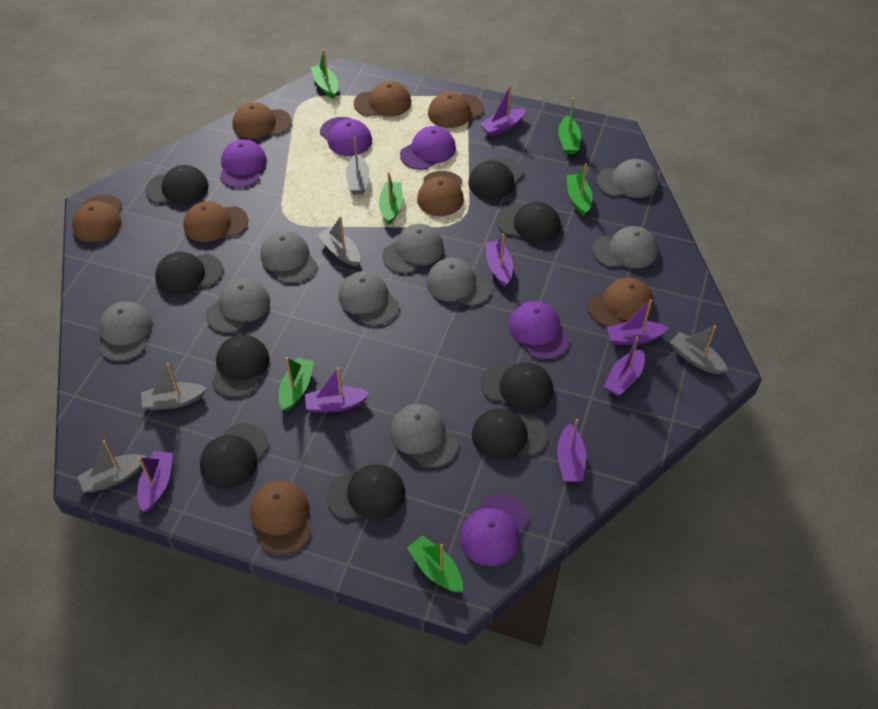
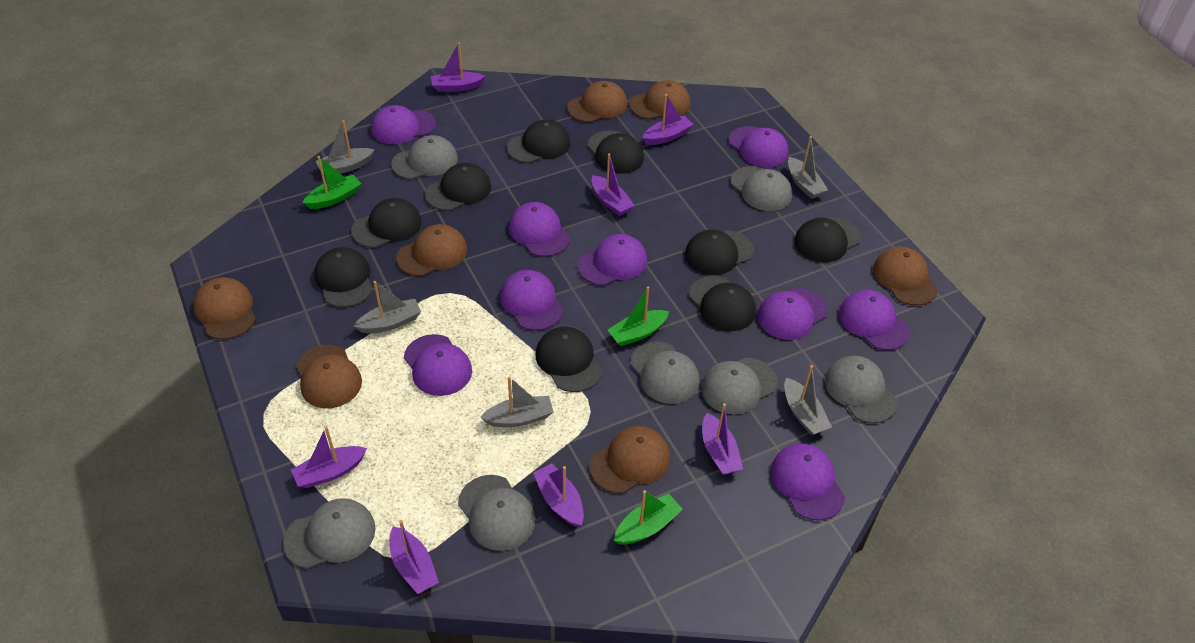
brown cap: 8 -> 7
green boat: 6 -> 3
grey cap: 9 -> 7
purple cap: 5 -> 9

